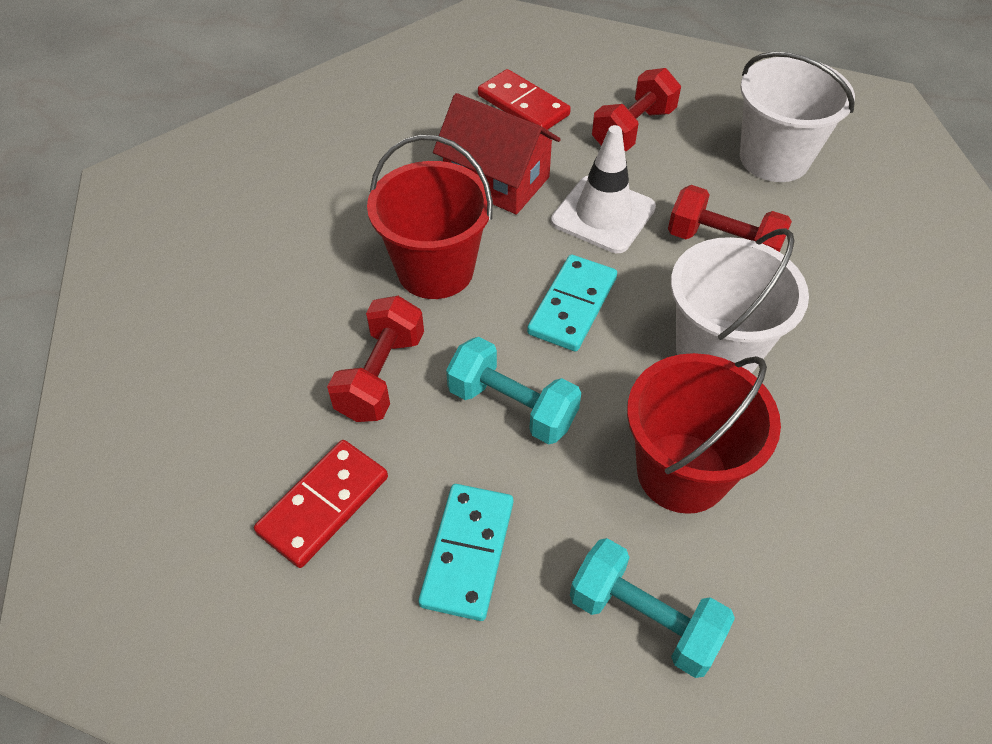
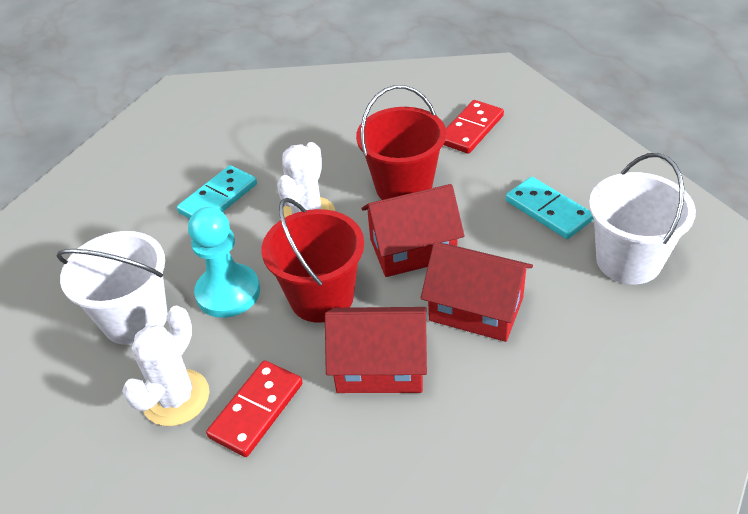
red dumbbell: 3 -> 0
red house: 1 -> 3
turquoise dumbbell: 2 -> 0
turquoise pawn: 0 -> 1
white cactus: 0 -> 2
white traffic cone: 1 -> 0

